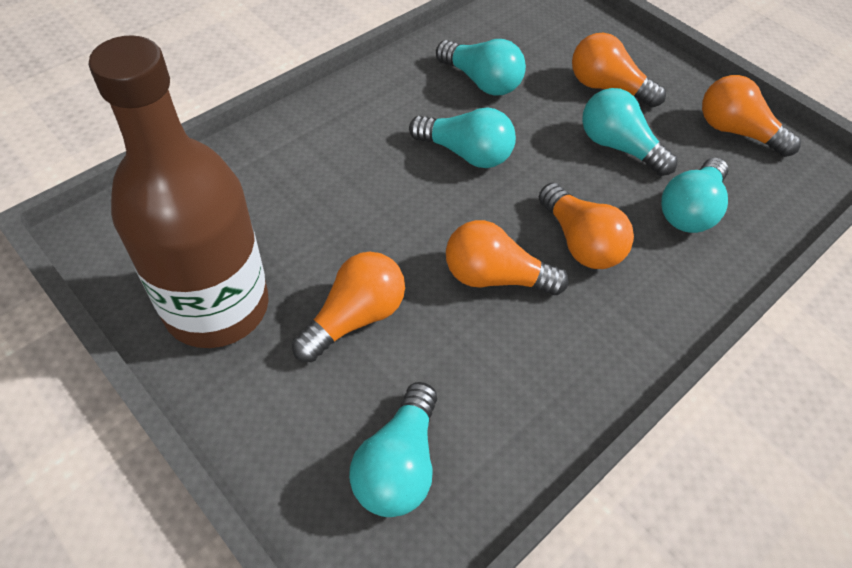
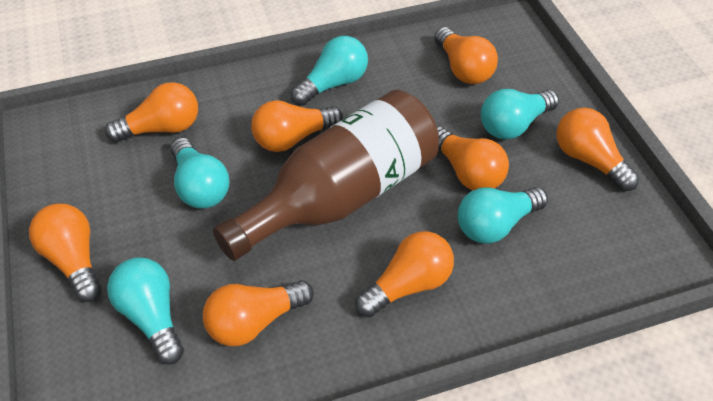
orange light bulb: 5 -> 8

